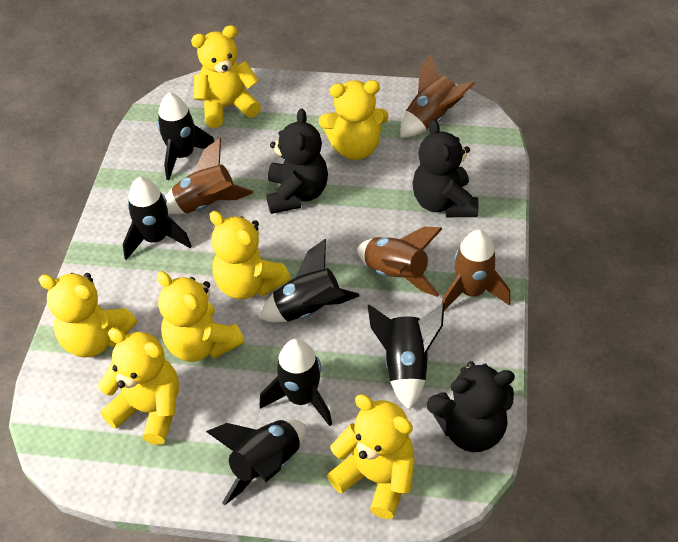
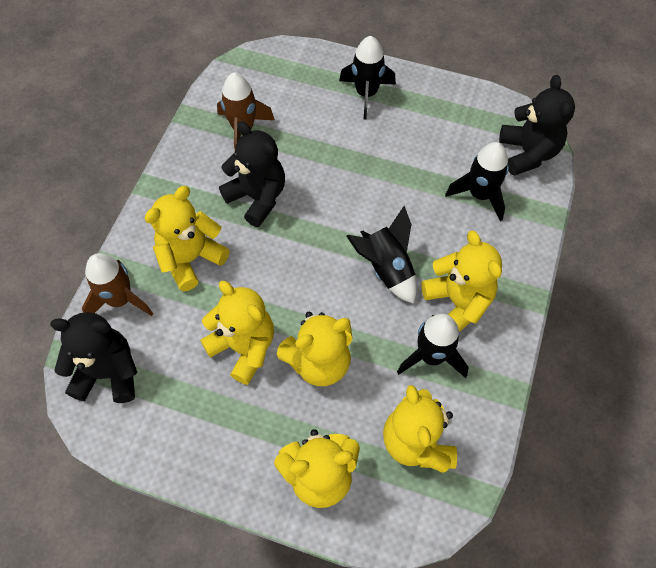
black rocket: 6 -> 4
brown rocket: 4 -> 2
yellow teddy bear: 7 -> 6

